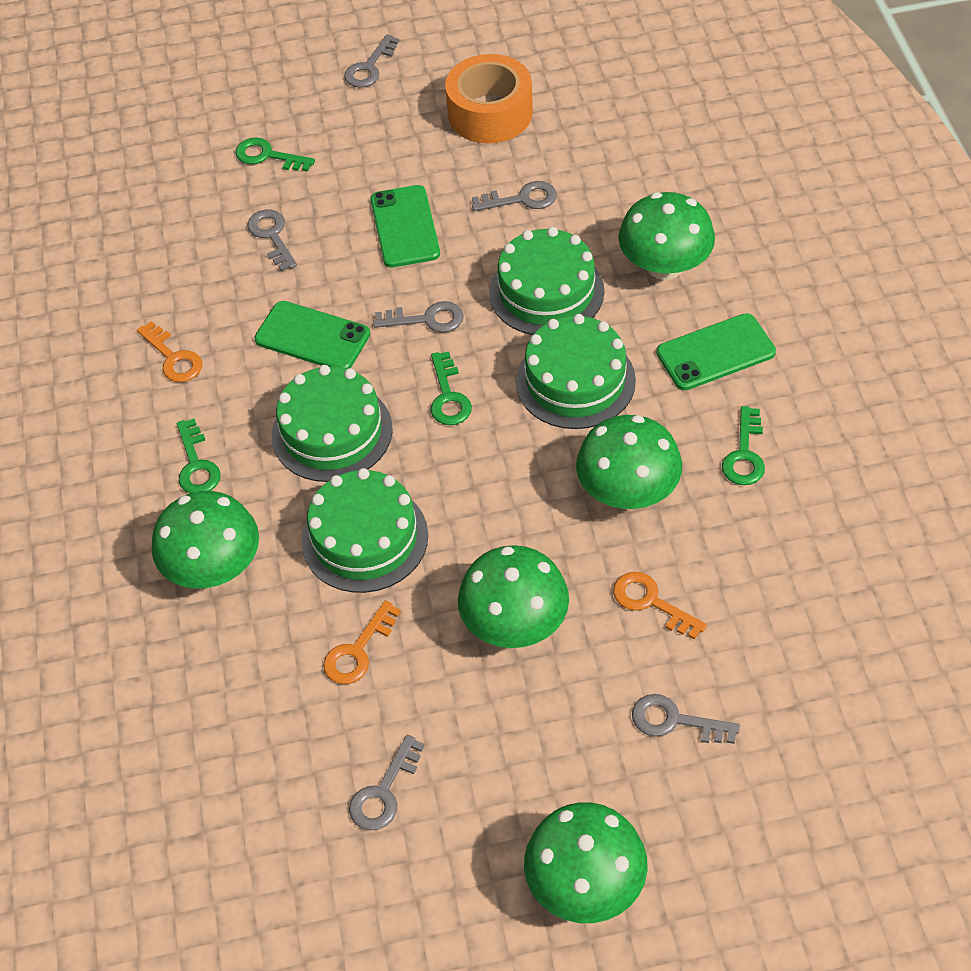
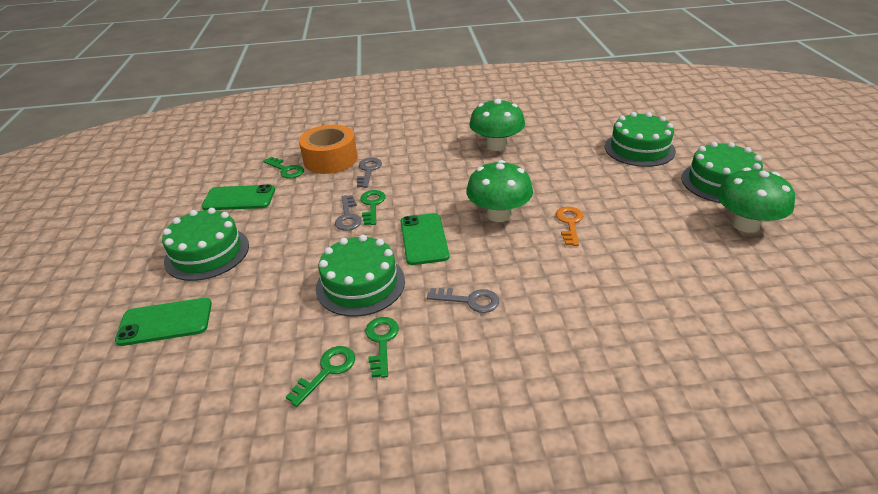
green mushroom: 5 -> 3
grey key: 6 -> 3
orange key: 3 -> 1

